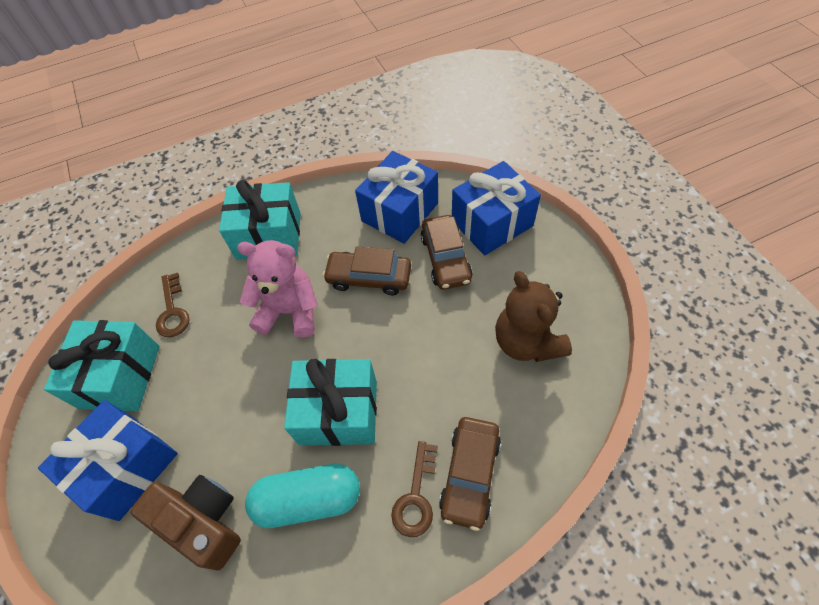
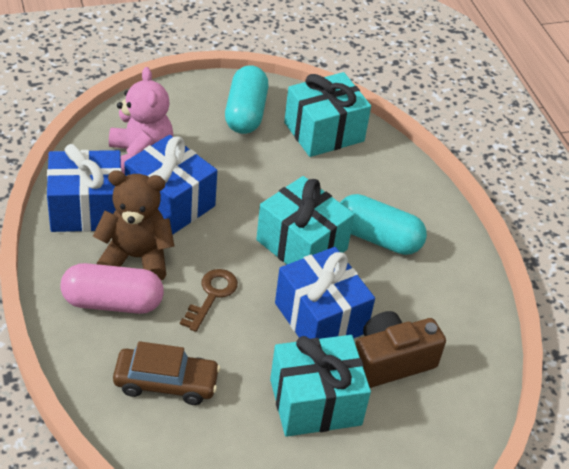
brown car: 3 -> 1
brown key: 2 -> 1
pink capsule: 0 -> 1
turquoise capsule: 1 -> 2

